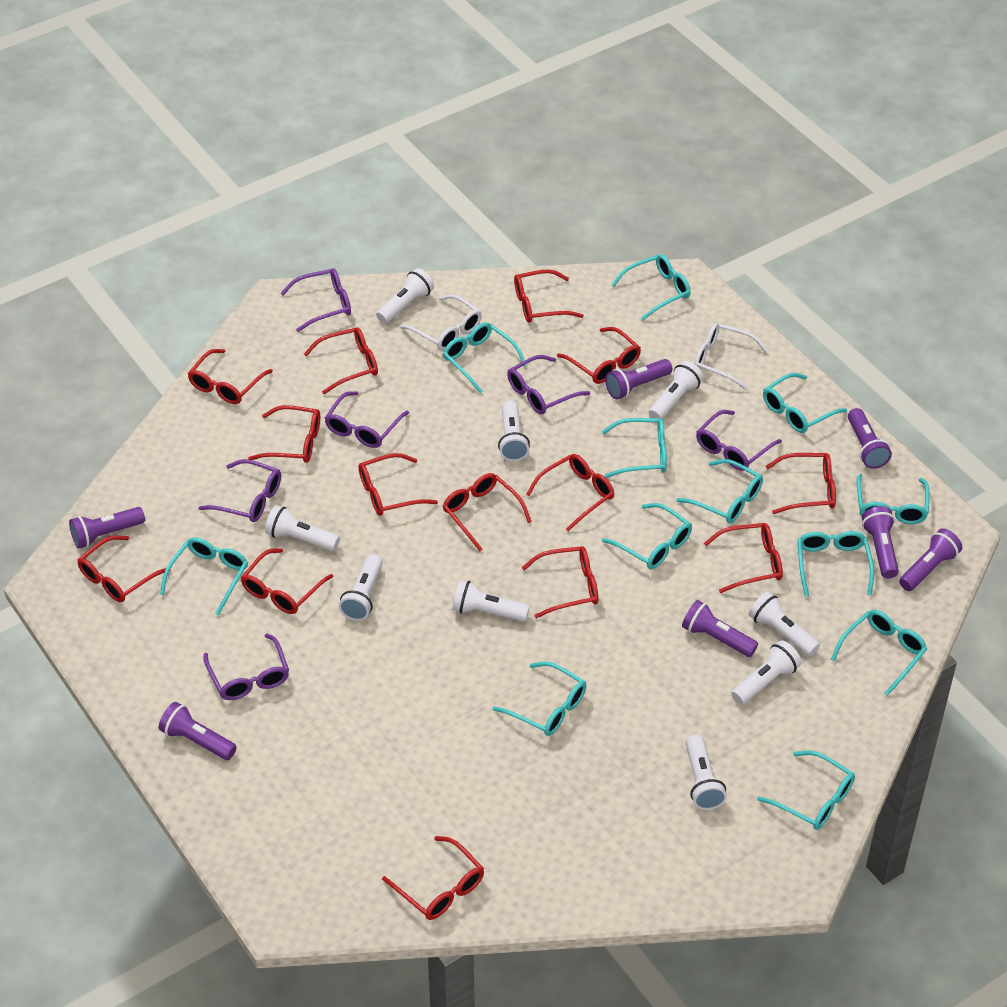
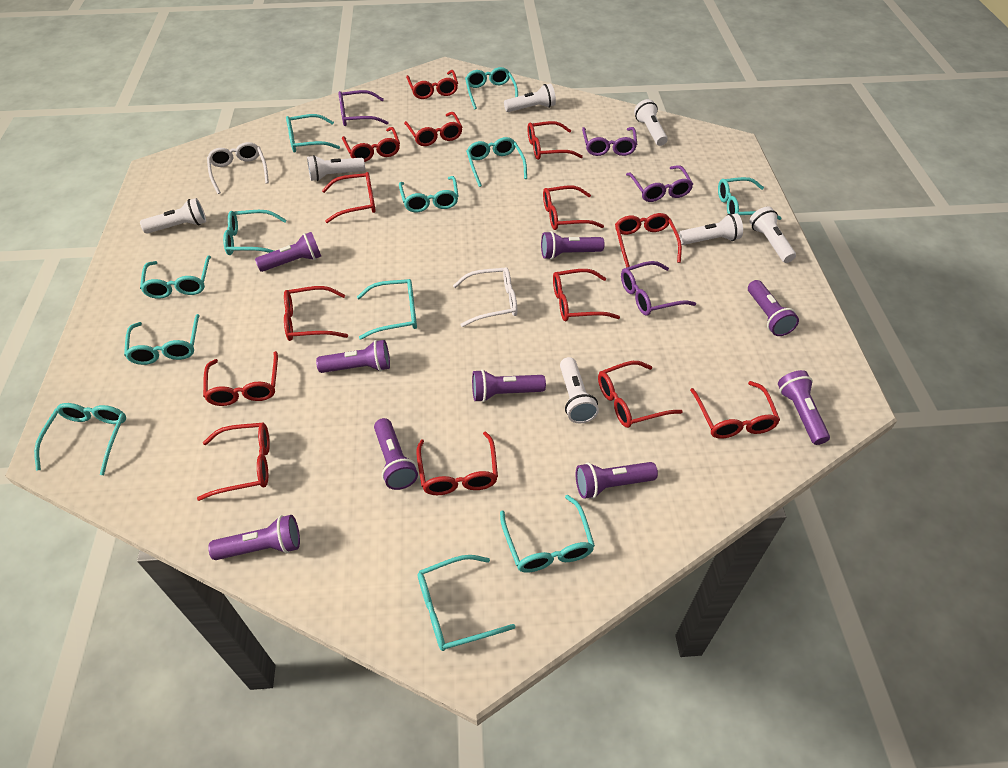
purple flashlight: 7 -> 9
purple glasses: 6 -> 4
white flashlight: 9 -> 7

